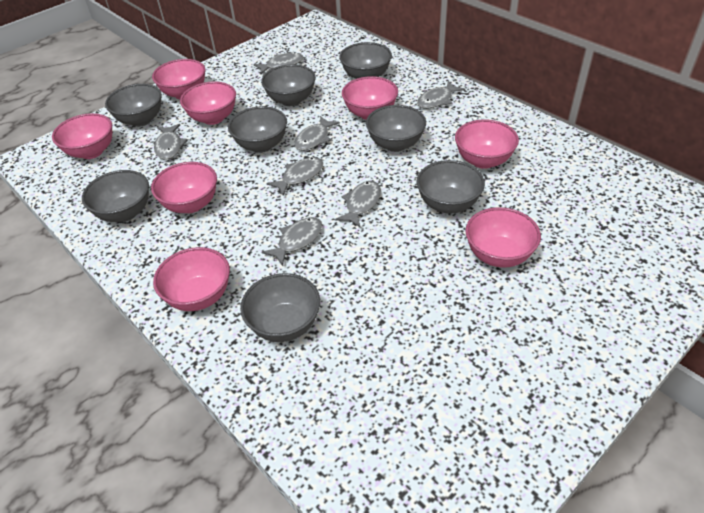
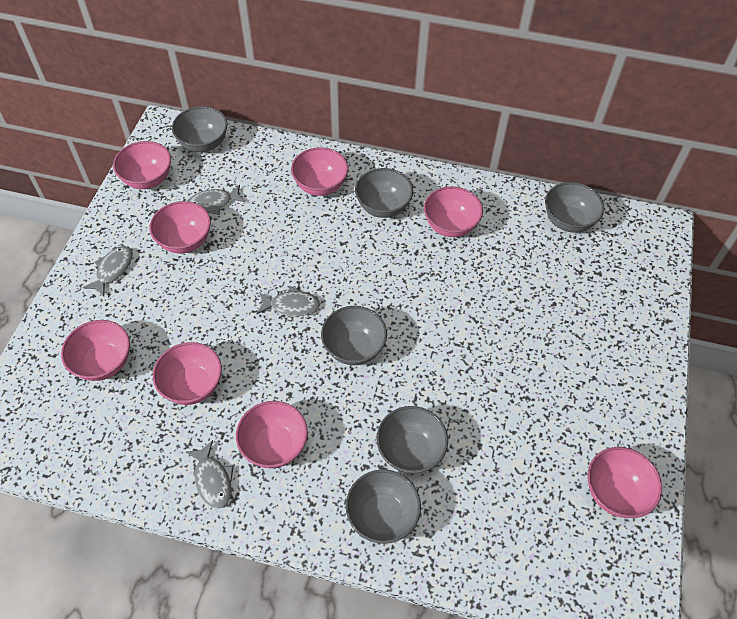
grey bowl: 8 -> 6
grey fish: 7 -> 4

